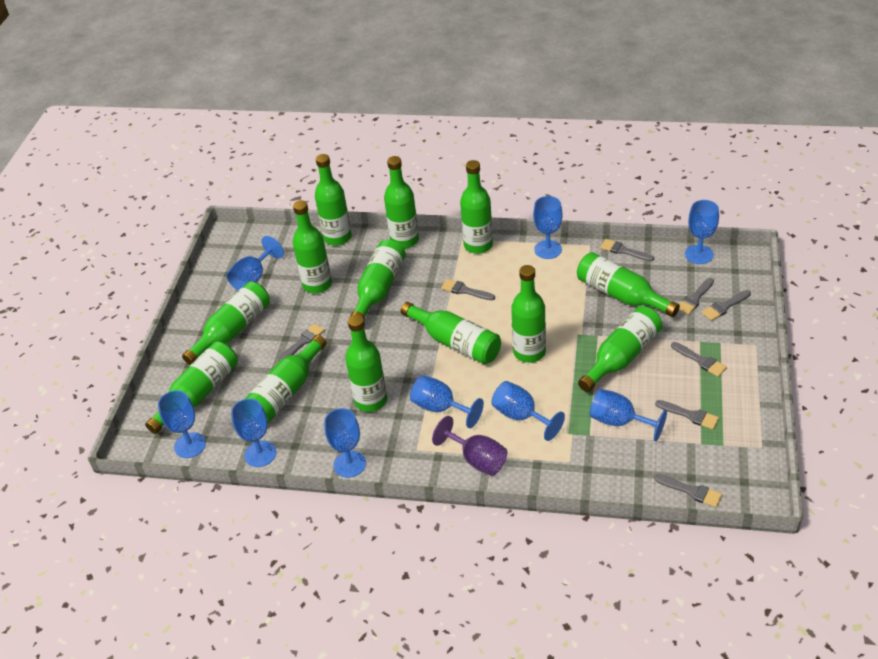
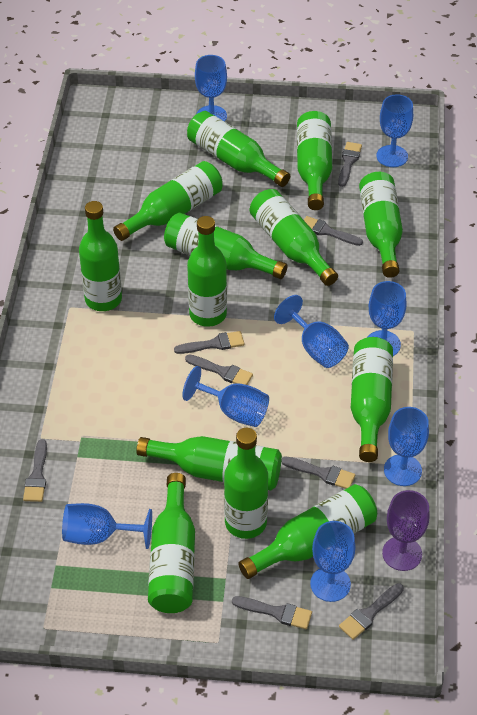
blue goblet: 9 -> 8

